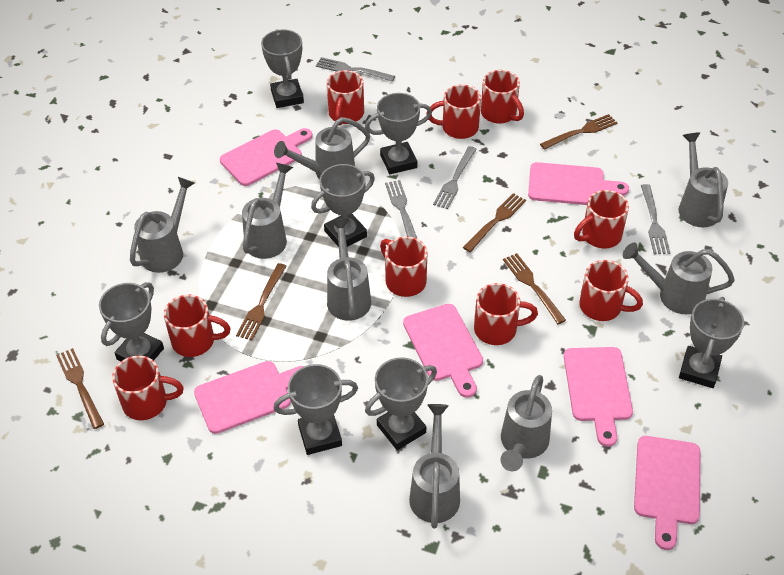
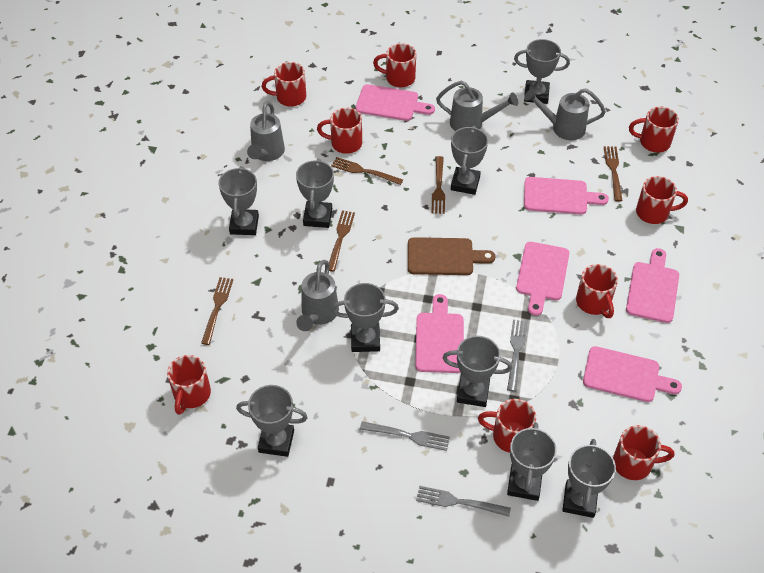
brown cutting board: 0 -> 1
grey fork: 4 -> 3
grey trophy: 7 -> 9
grey watering can: 8 -> 4

